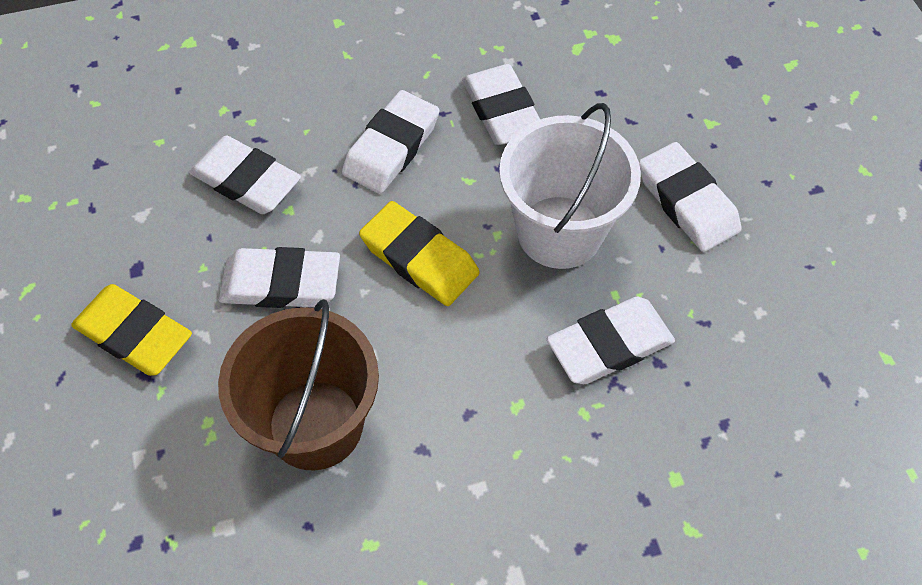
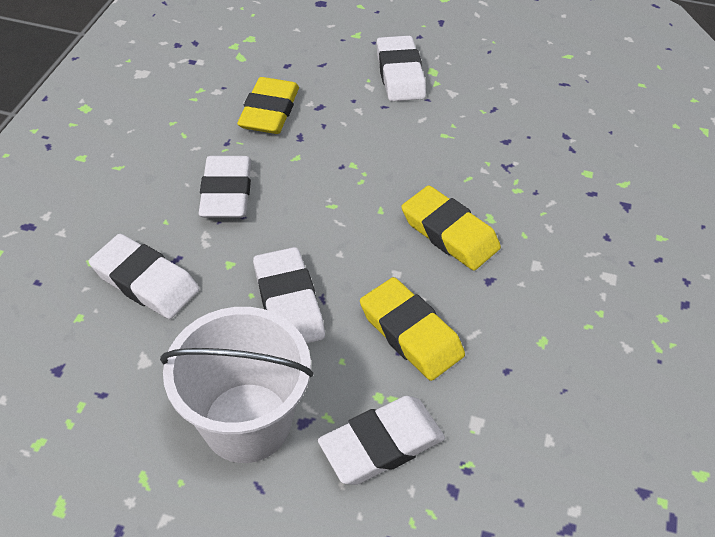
brown bucket: 1 -> 0
white eraser: 6 -> 5
yellow eraser: 2 -> 3

